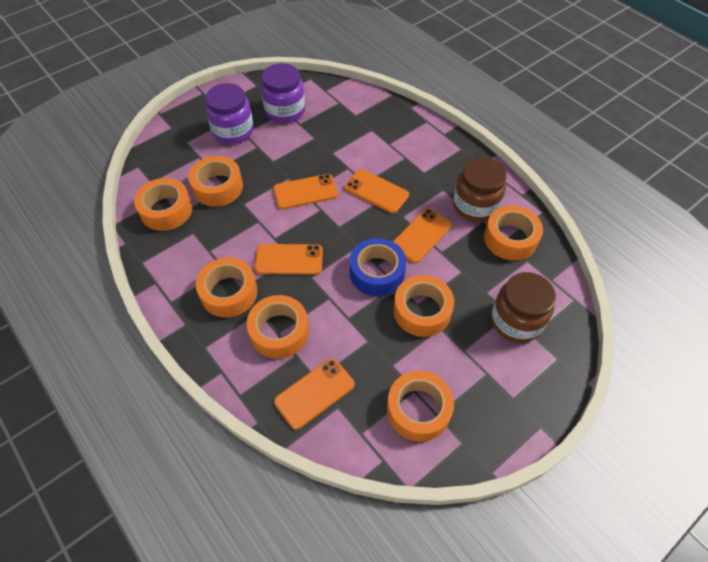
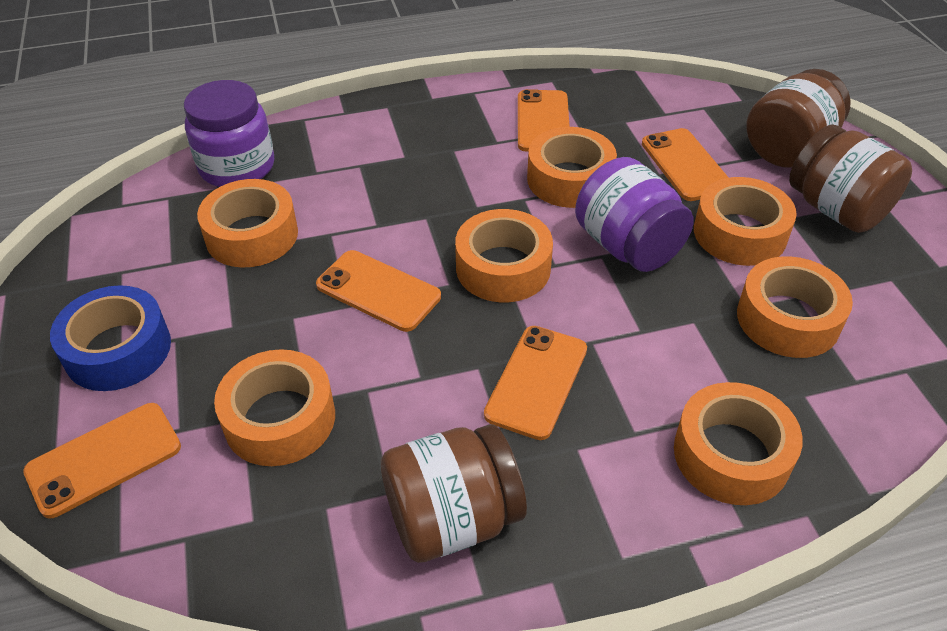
brown jar: 2 -> 3

